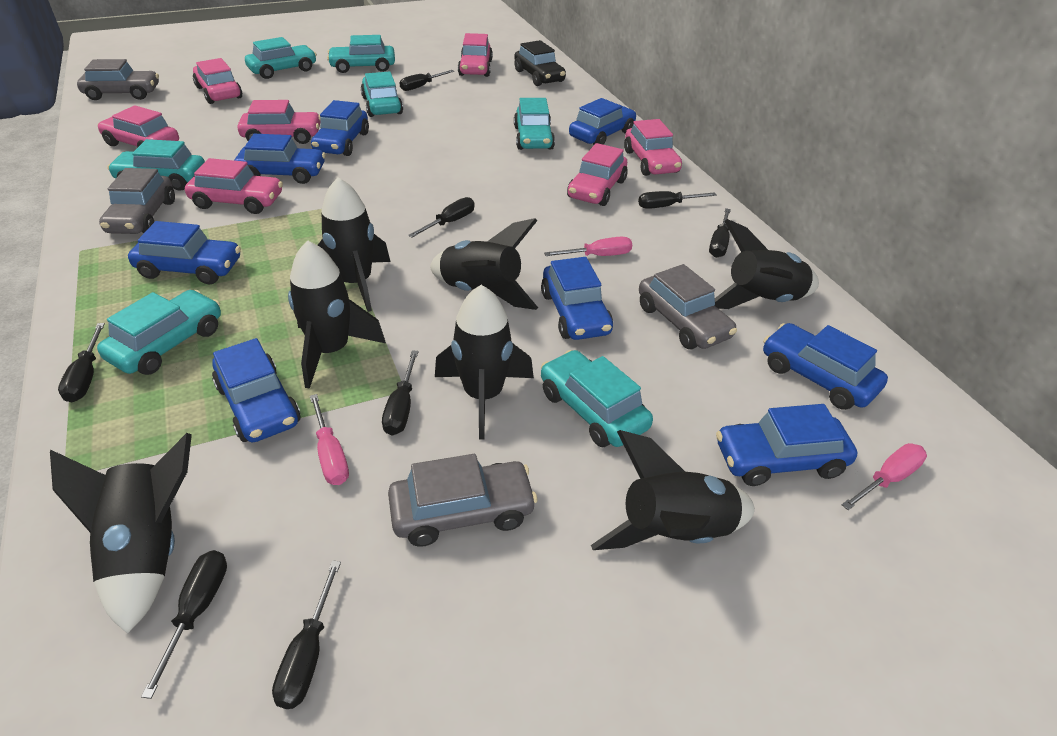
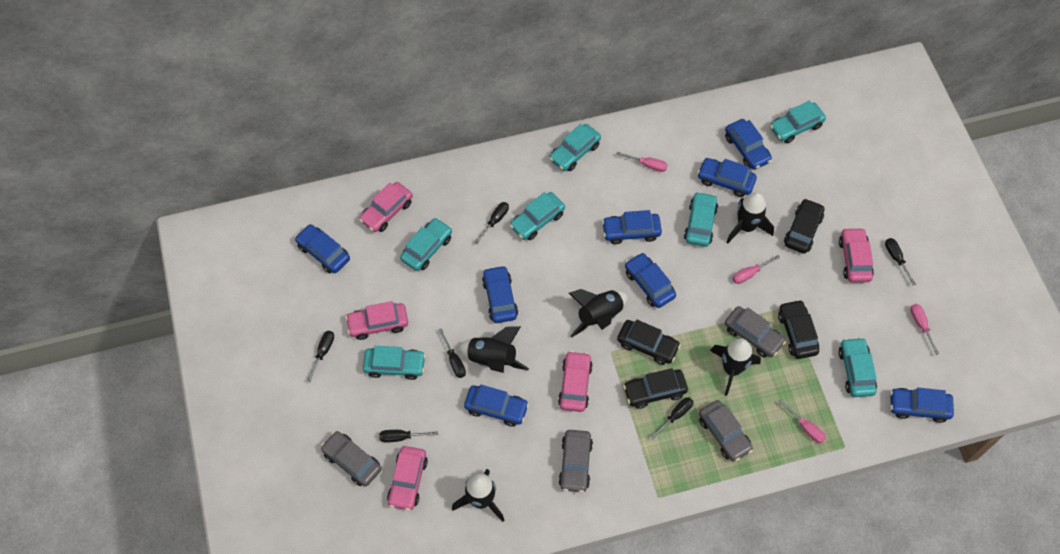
black car: 1 -> 4
black rocket: 7 -> 5
black screwdriver: 8 -> 6
pink car: 7 -> 5
pink screwdriver: 3 -> 4

